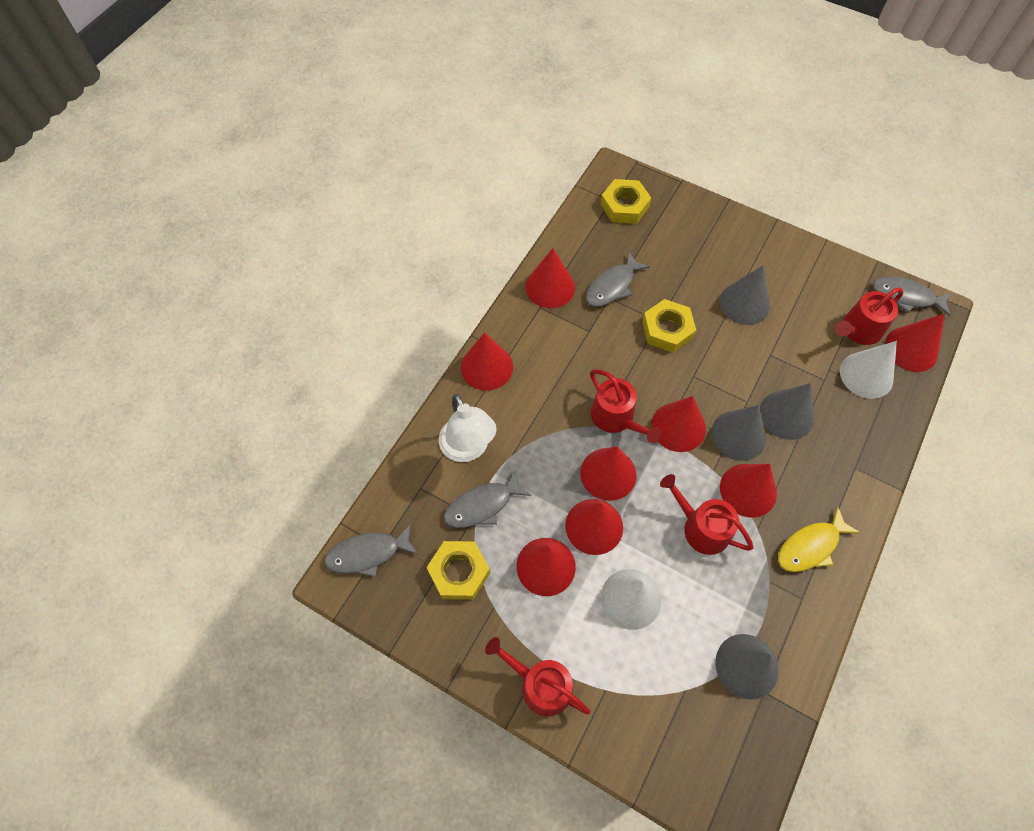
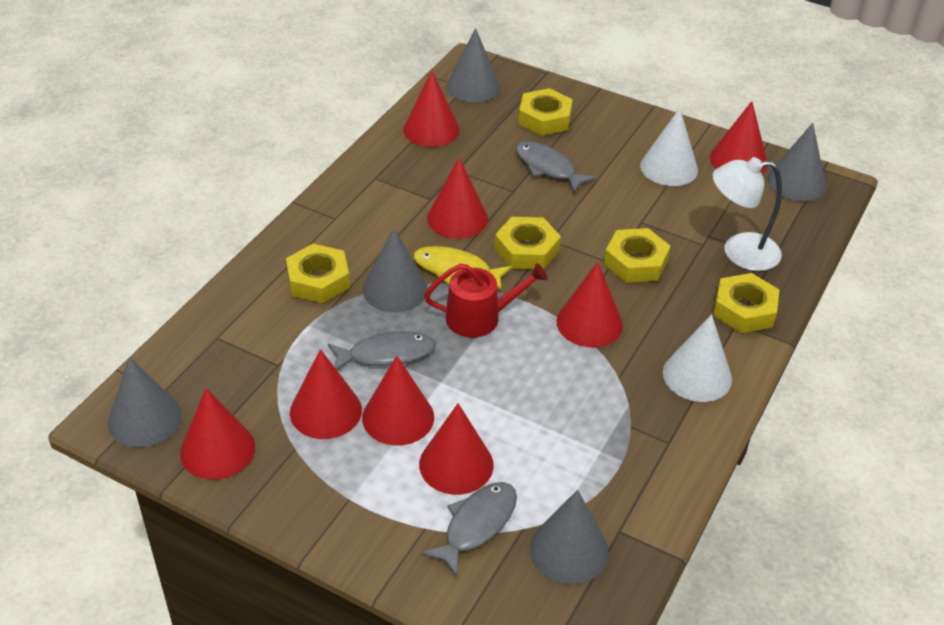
grey cone: 4 -> 5
grey fish: 4 -> 3
red watering can: 4 -> 1
yellow nut: 3 -> 5

